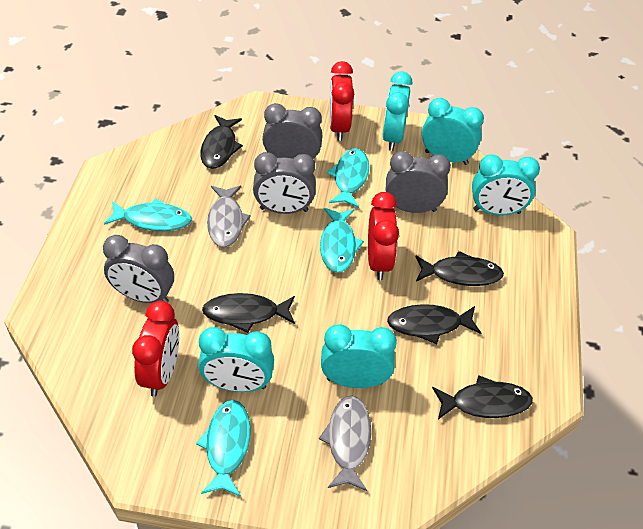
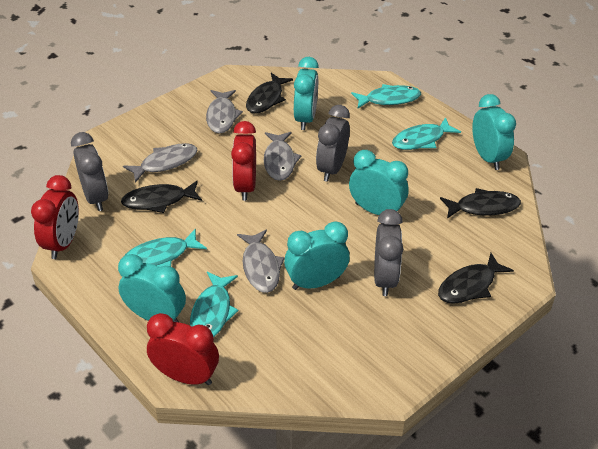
black fish: 5 -> 4
grey clock: 4 -> 3
grey fish: 2 -> 4

